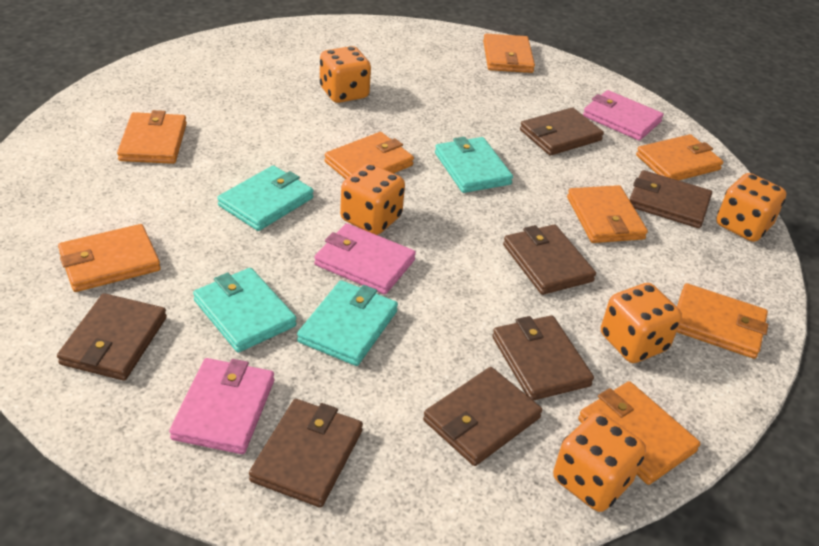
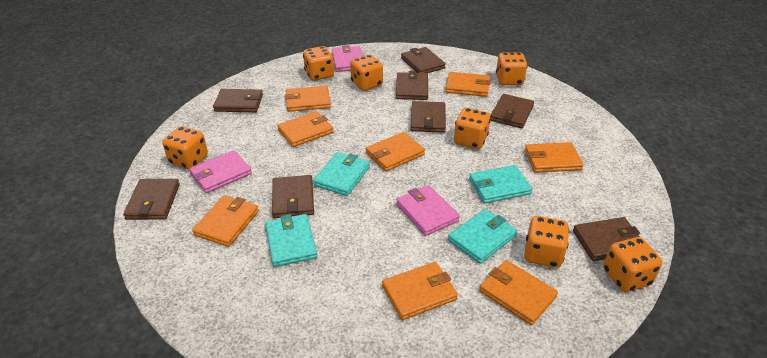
brown wallet: 7 -> 8
orange dice: 5 -> 7

